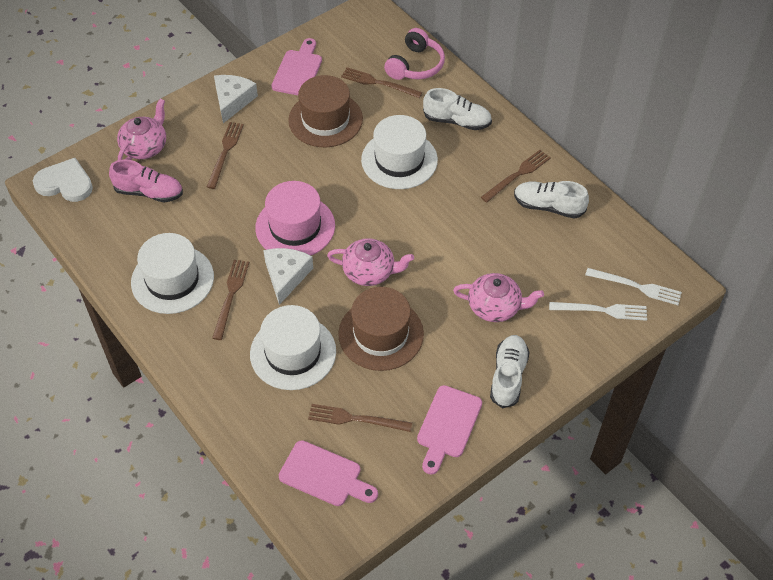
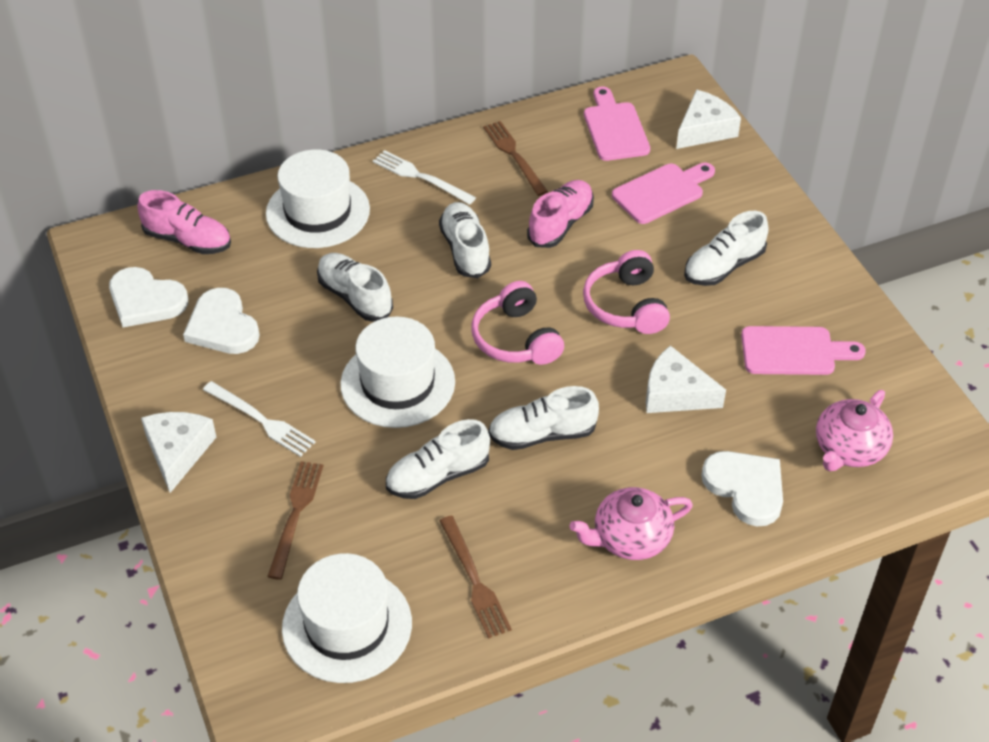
brown fork: 5 -> 3
brown hat: 2 -> 0
pink hat: 1 -> 0
pink headphones: 1 -> 2
pink shoe: 1 -> 2
pink teapot: 3 -> 2
white cheese: 2 -> 3
white heart: 1 -> 3
white shoe: 3 -> 5

